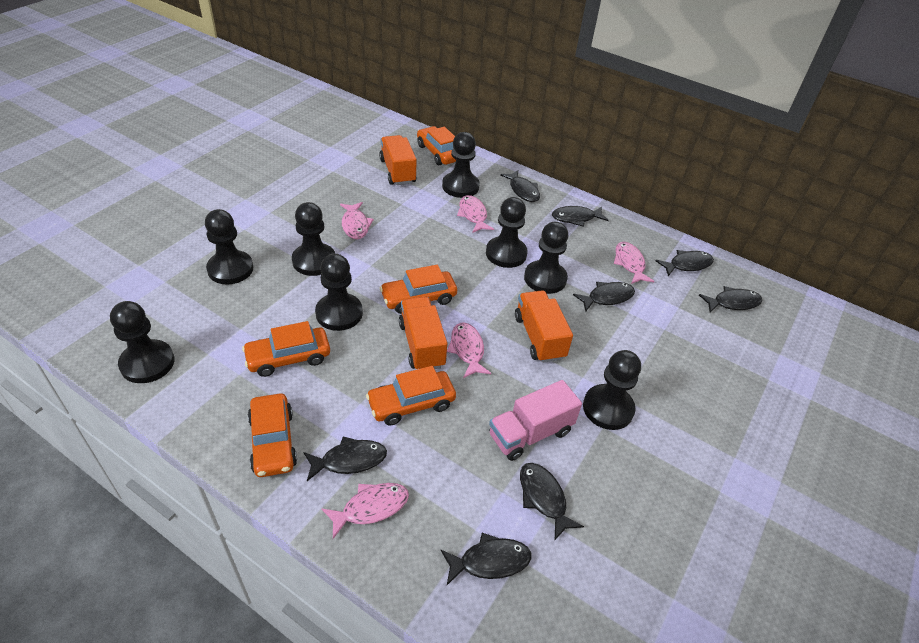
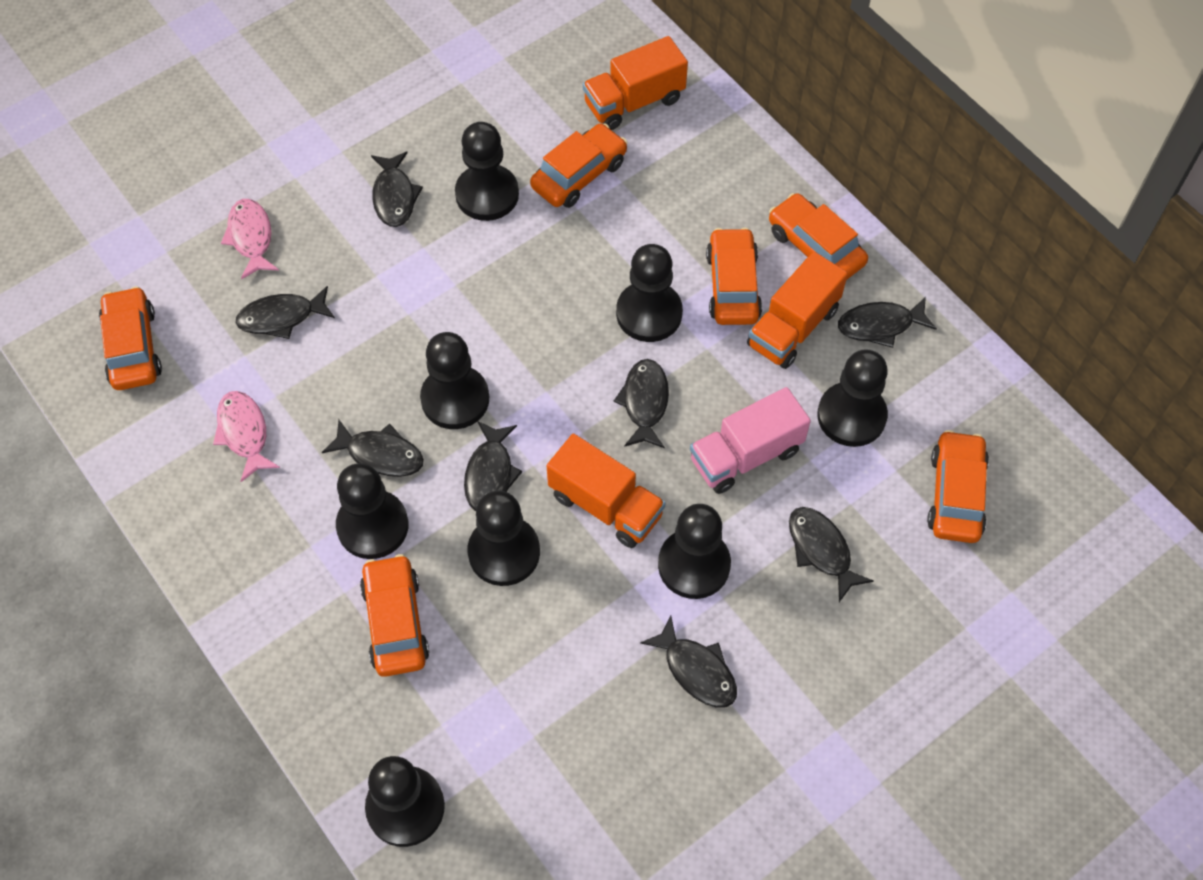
orange car: 5 -> 6
pink fish: 5 -> 2

